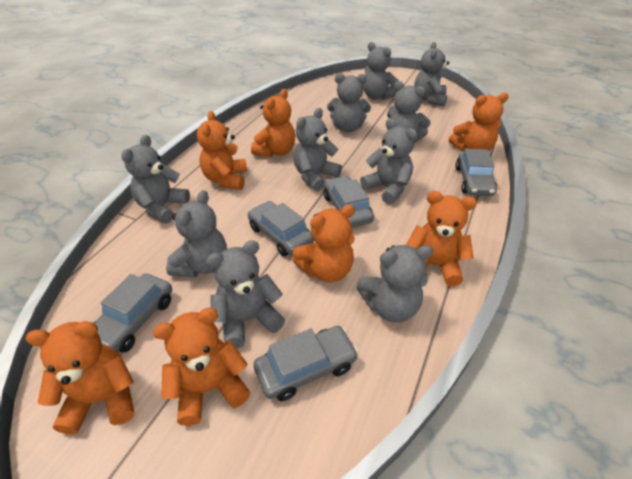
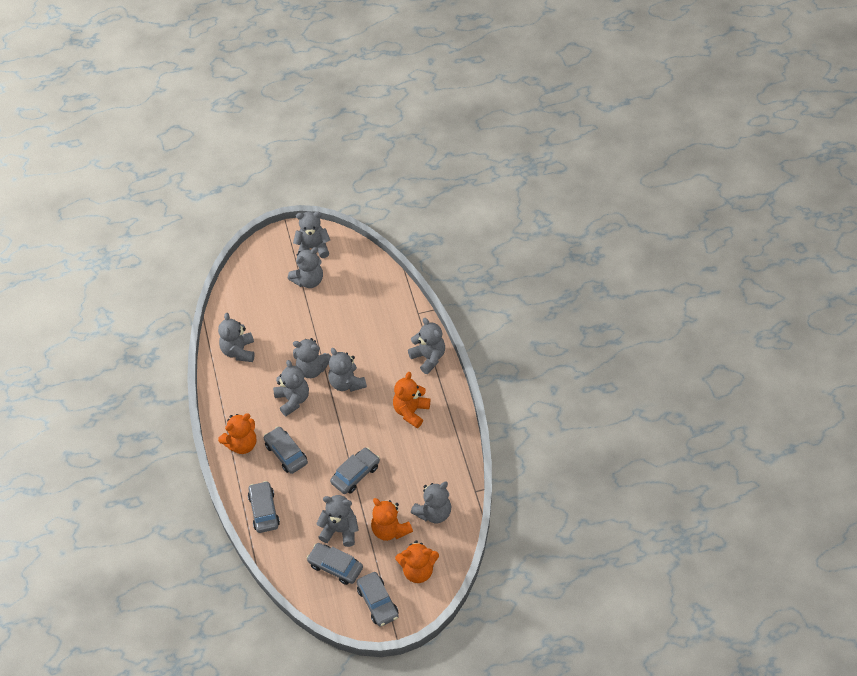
grey teddy bear: 10 -> 9
orange teddy bear: 7 -> 4

